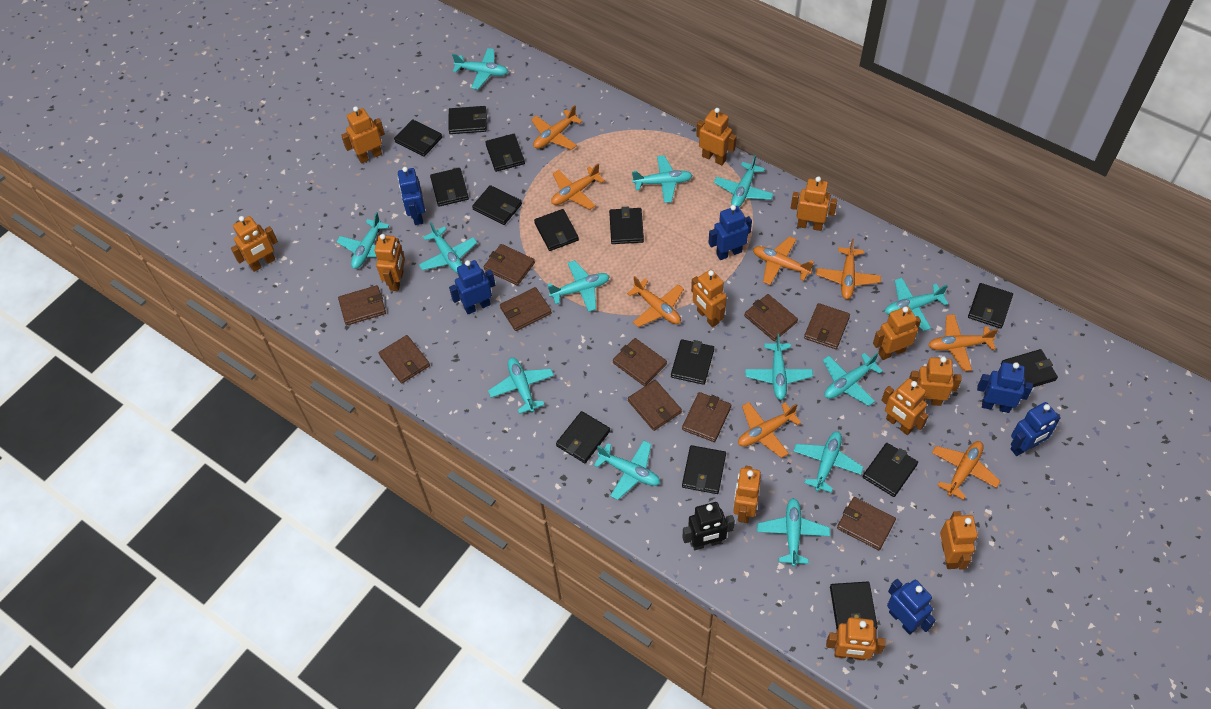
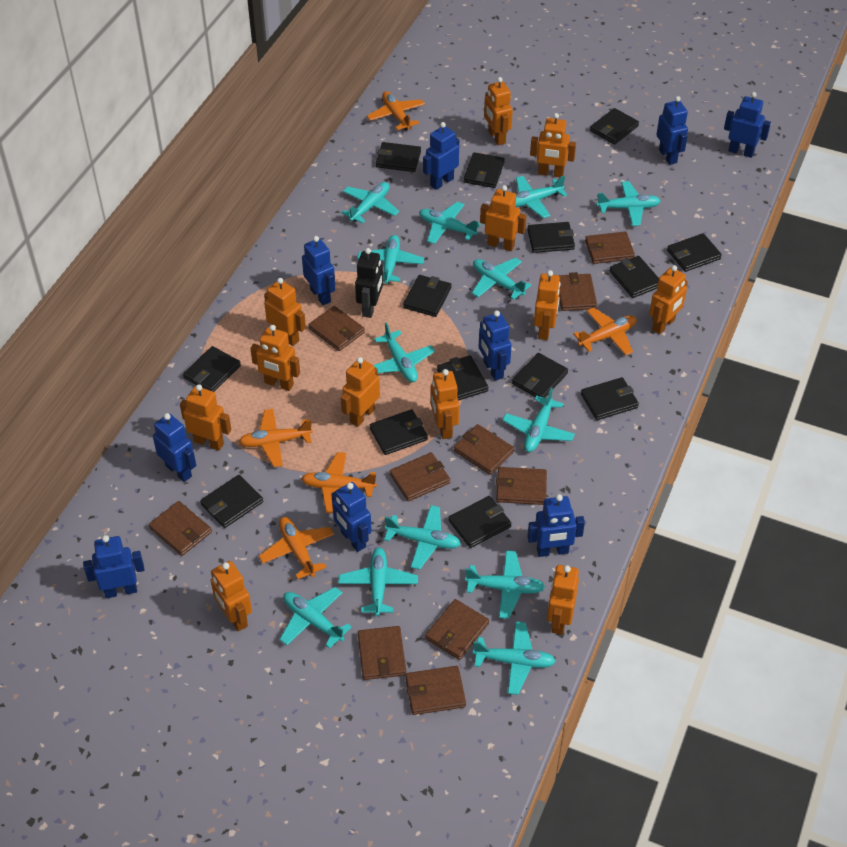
blue robot: 6 -> 9
orange plane: 8 -> 5

